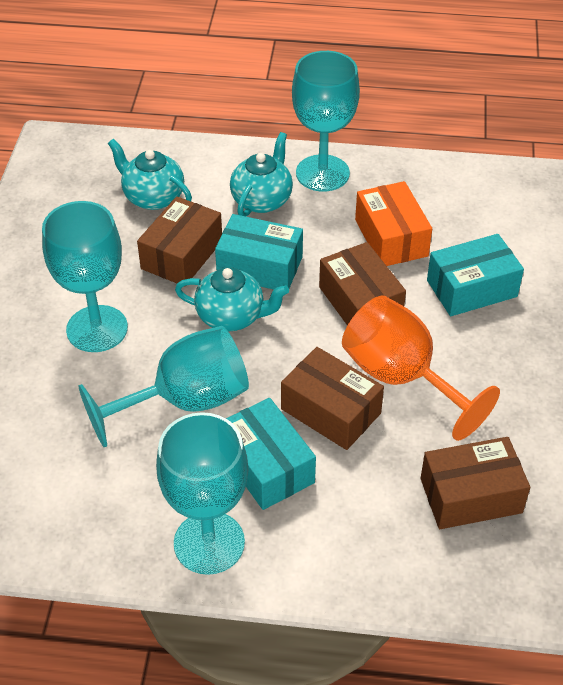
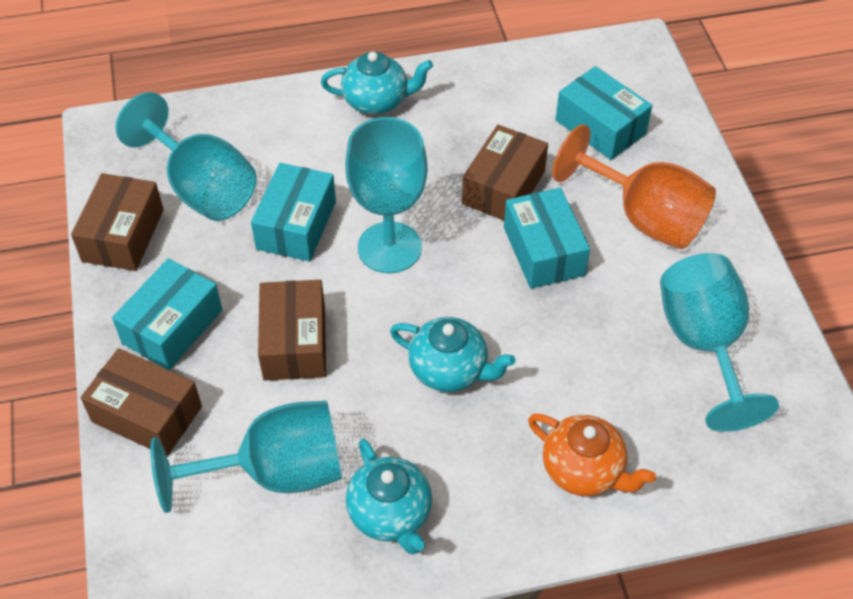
orange box: 1 -> 0
orange teapot: 0 -> 1
turquoise box: 3 -> 4

